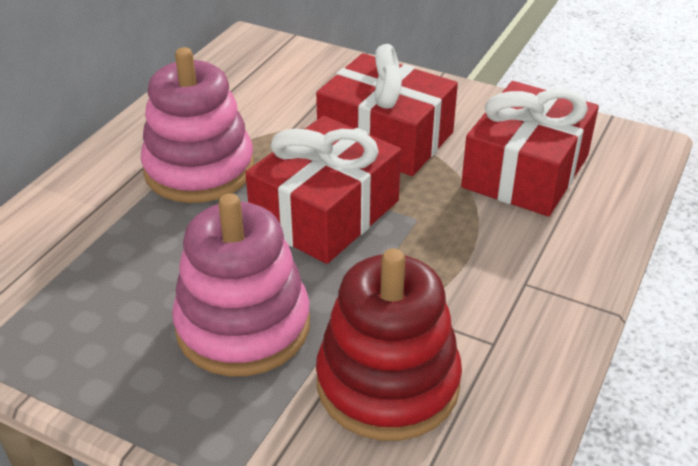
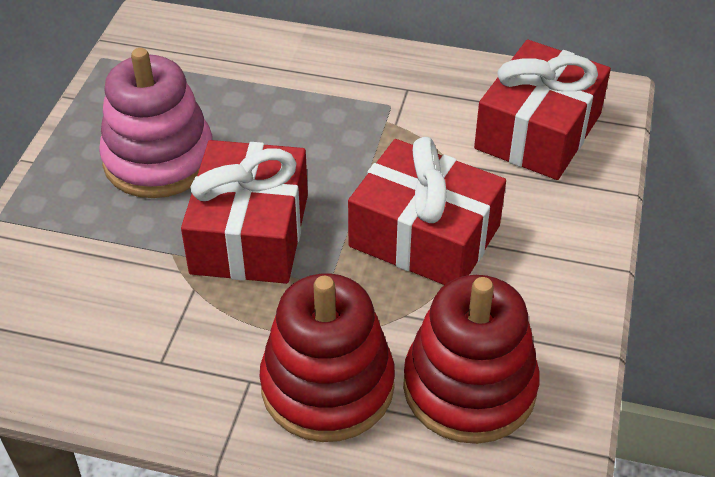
pink stacking toy: 2 -> 1
red stacking toy: 1 -> 2

